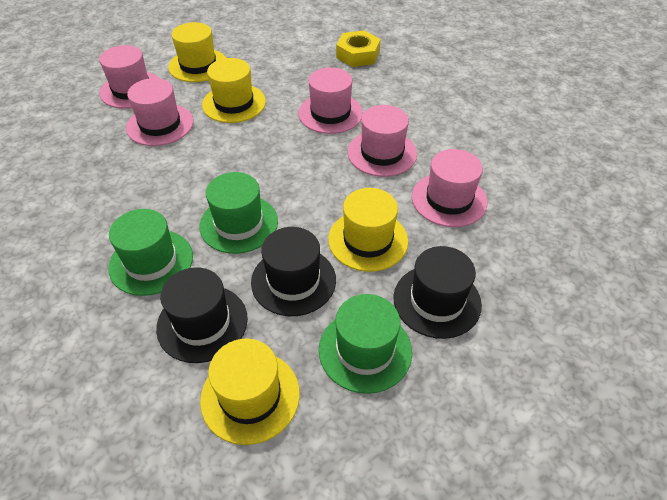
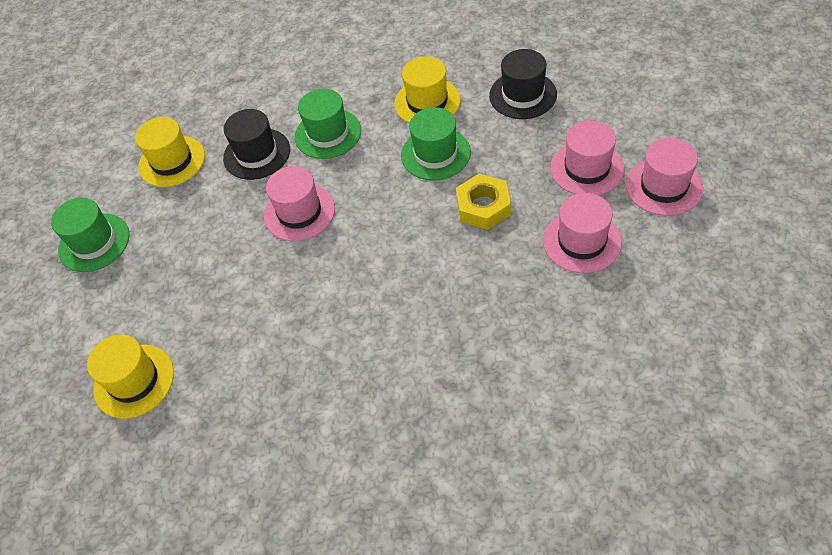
black hat: 3 -> 2
pink hat: 5 -> 4
yellow hat: 4 -> 3

